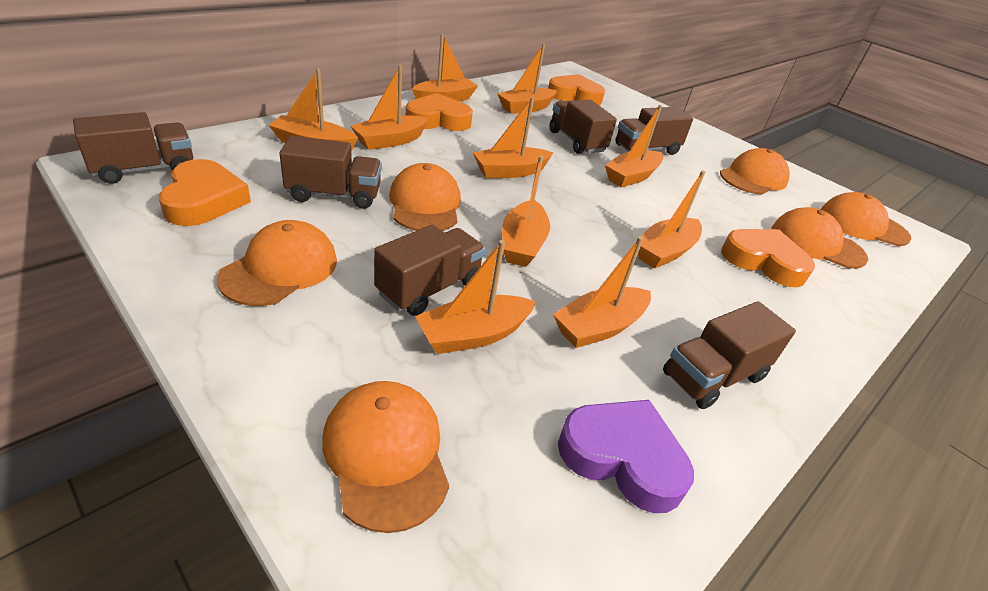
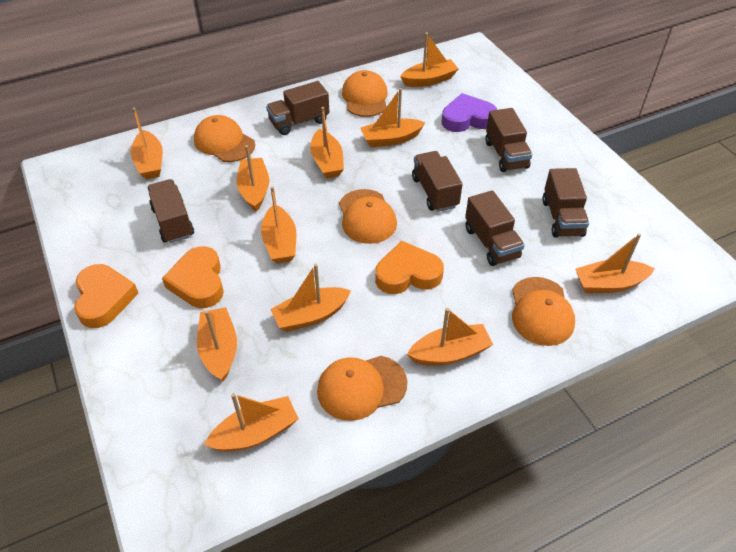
orange boat: 10 -> 11
orange cap: 6 -> 5
orange heart: 4 -> 3

